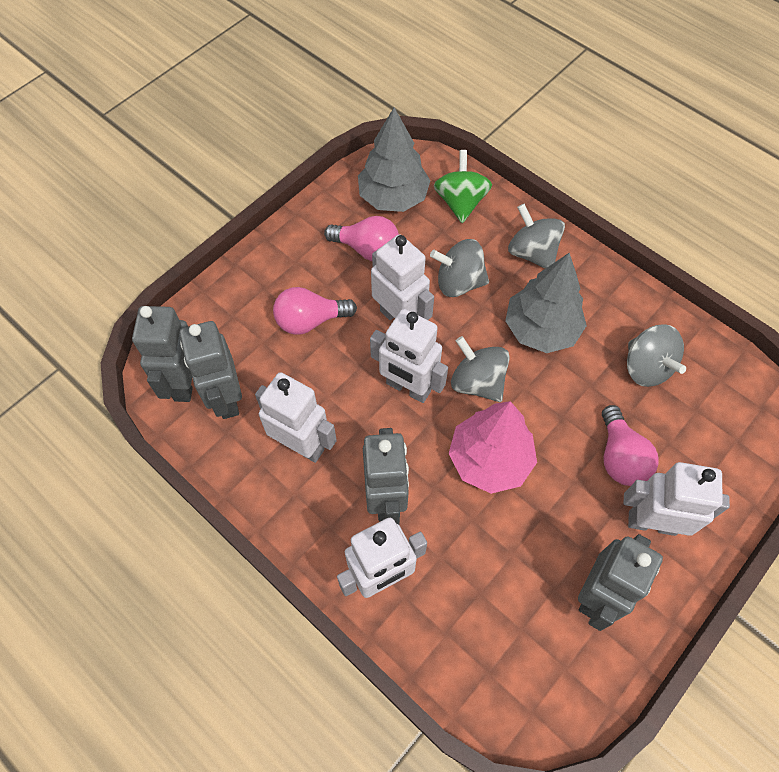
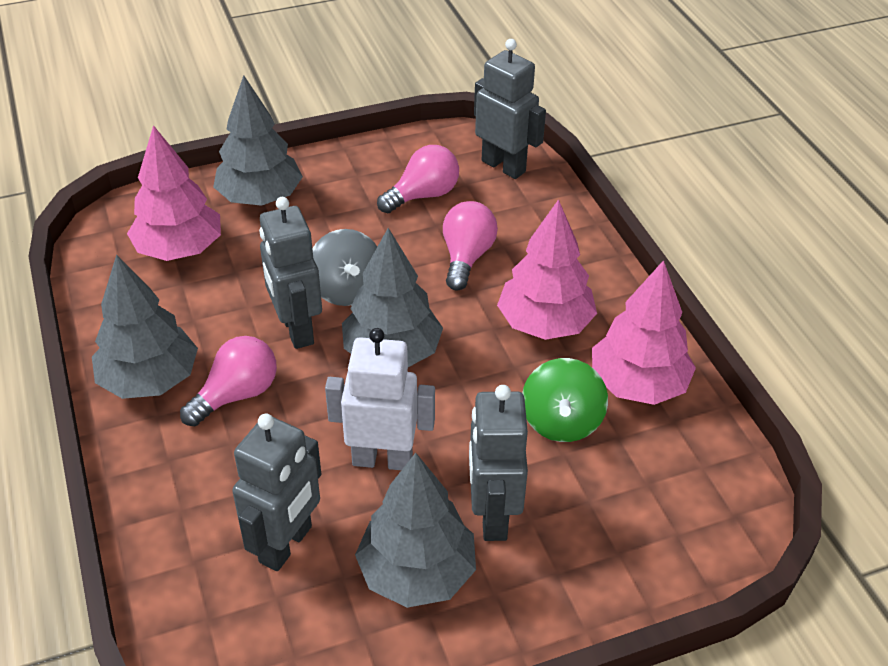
grey spinning top: 4 -> 1
grey tree: 2 -> 4
pink tree: 1 -> 3
white robot: 5 -> 1

